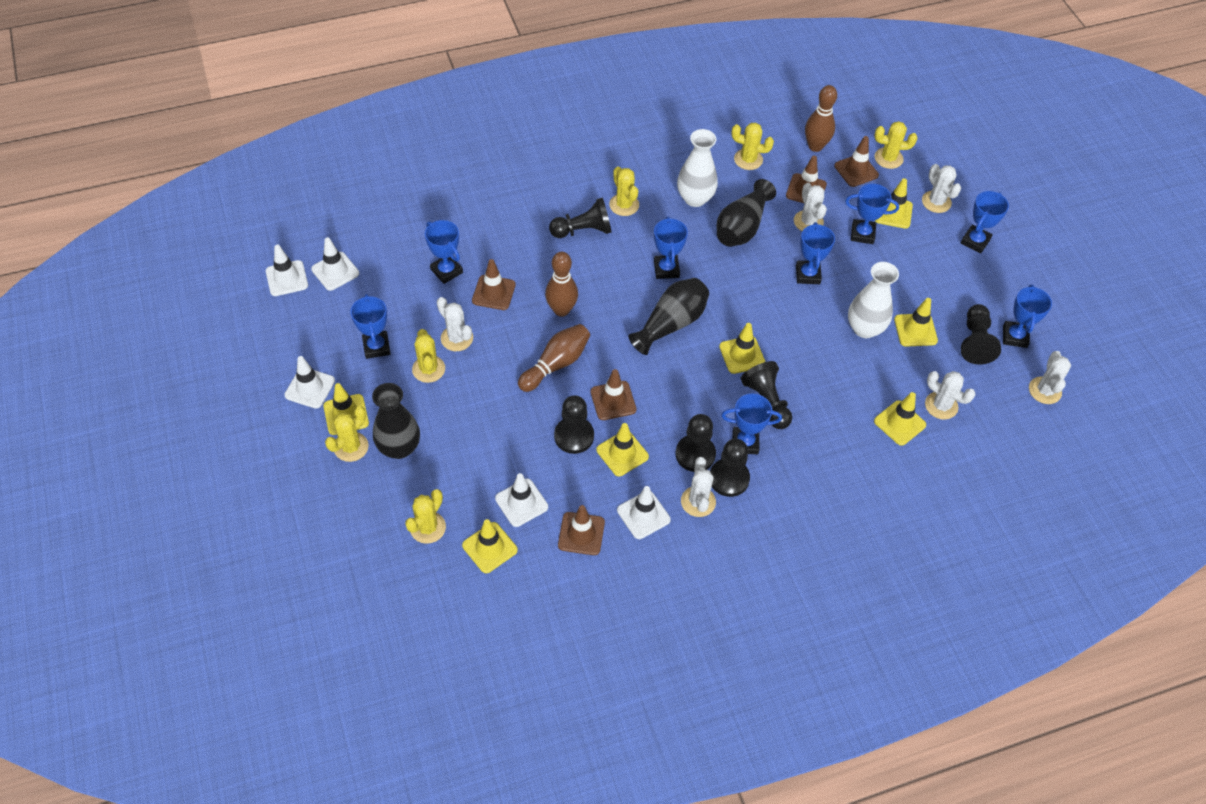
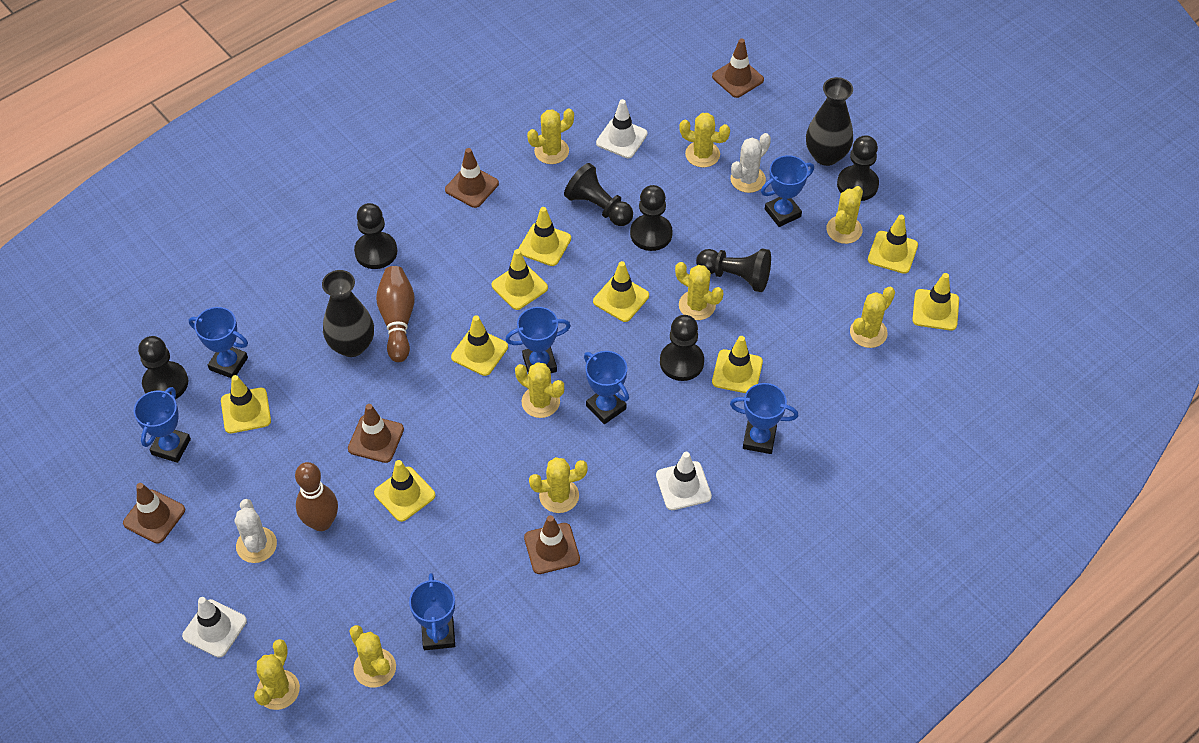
black pawn: 6 -> 7
black vase: 3 -> 2
blue trophy: 8 -> 7
brown bowling pin: 3 -> 2
white cactus: 6 -> 2
white traffic cone: 5 -> 3
white vase: 2 -> 0
yellow cactus: 6 -> 9
yellow traffic cone: 7 -> 9

